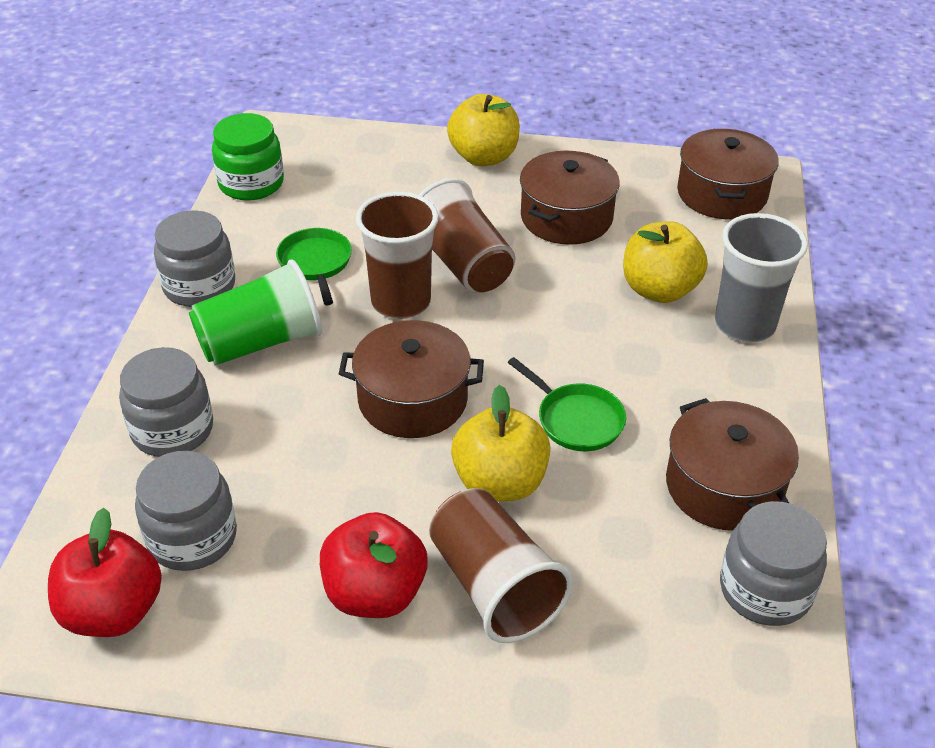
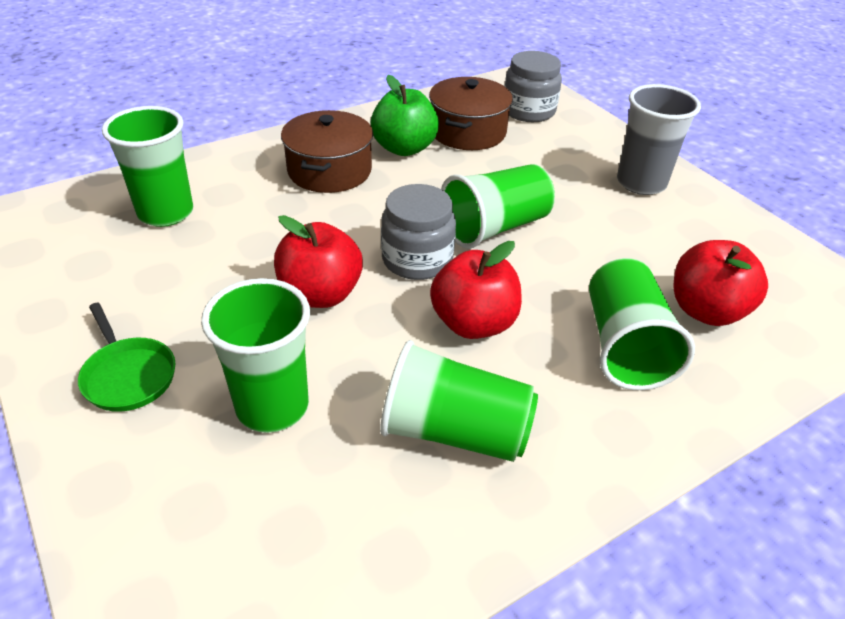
brown cup: 3 -> 0
brown pot: 4 -> 2
green apple: 0 -> 1
green cup: 1 -> 5
green jar: 1 -> 0
green pan: 2 -> 1
grey jar: 4 -> 2
red apple: 2 -> 3
yellow apple: 3 -> 0

